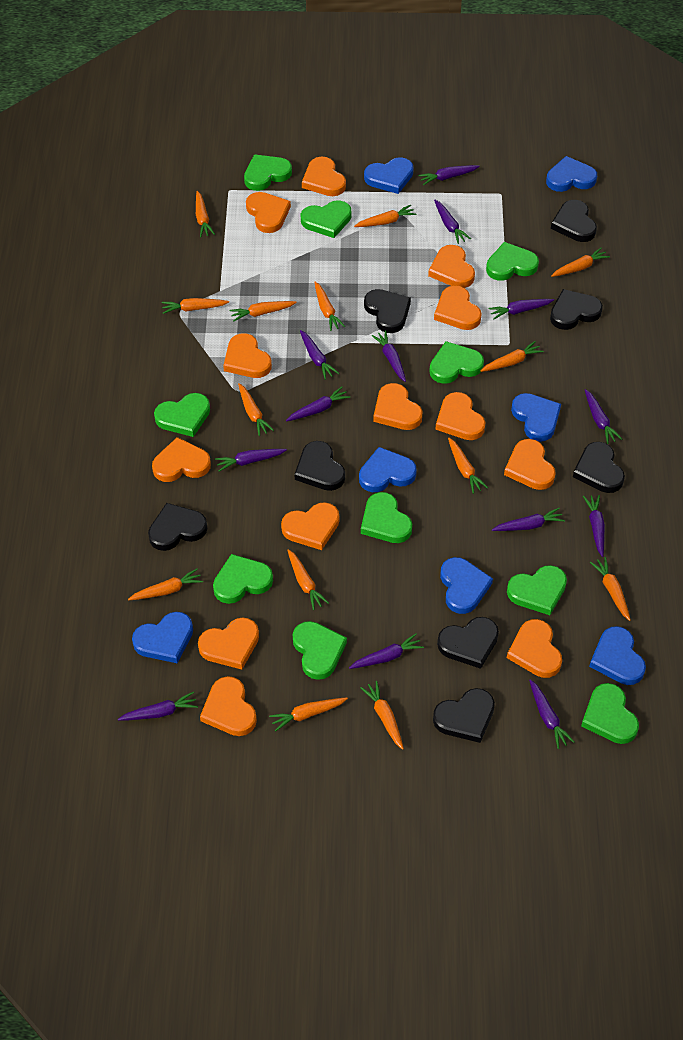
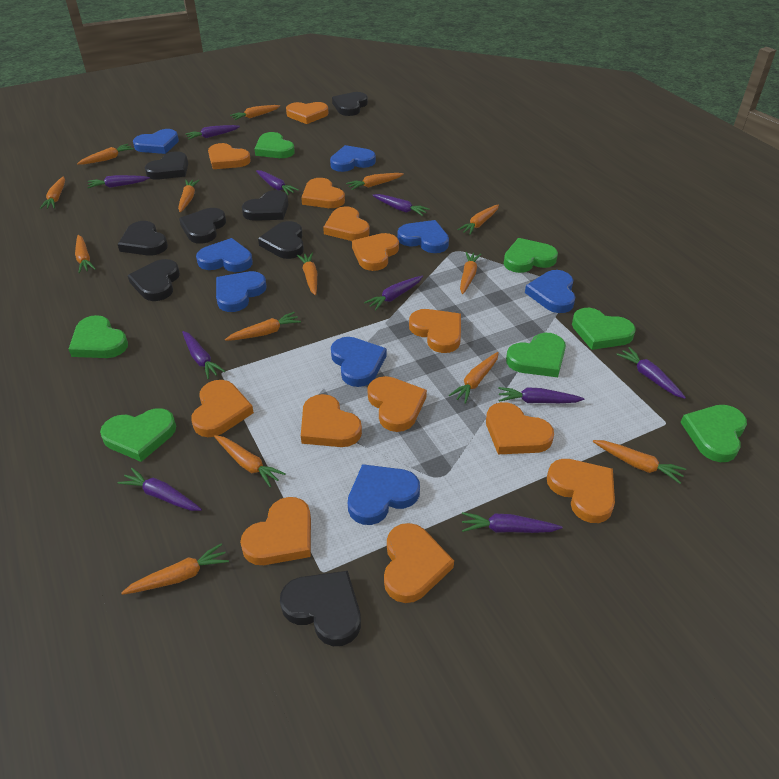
blue heart: 7 -> 8
green heart: 10 -> 7
purple carrot: 13 -> 10

